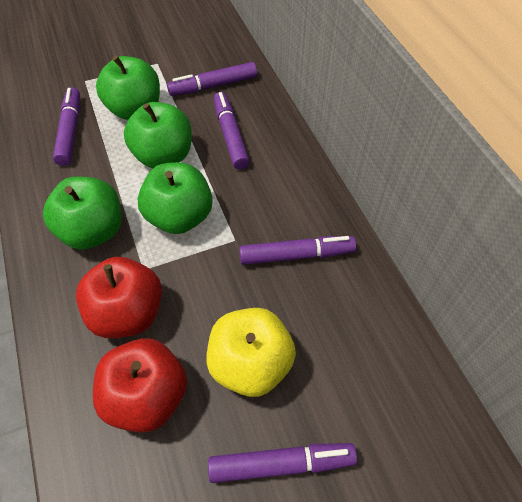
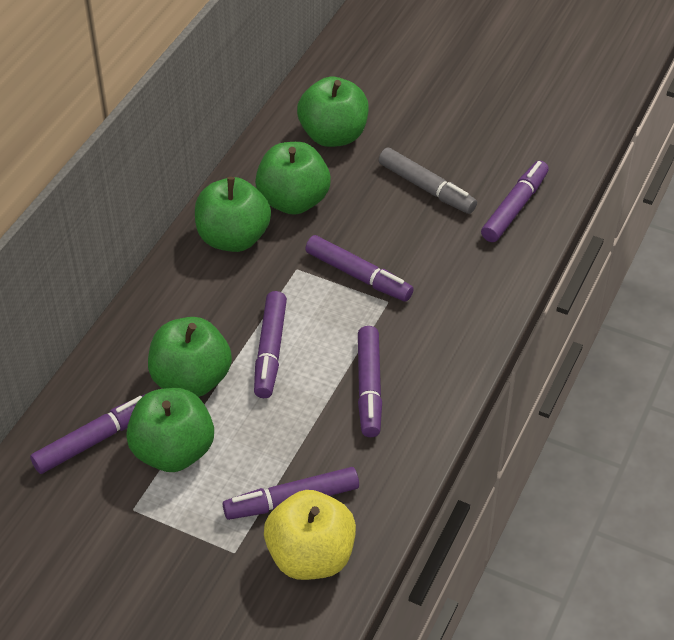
green apple: 4 -> 5
grey marker: 0 -> 1
purple marker: 5 -> 6
red apple: 2 -> 0

